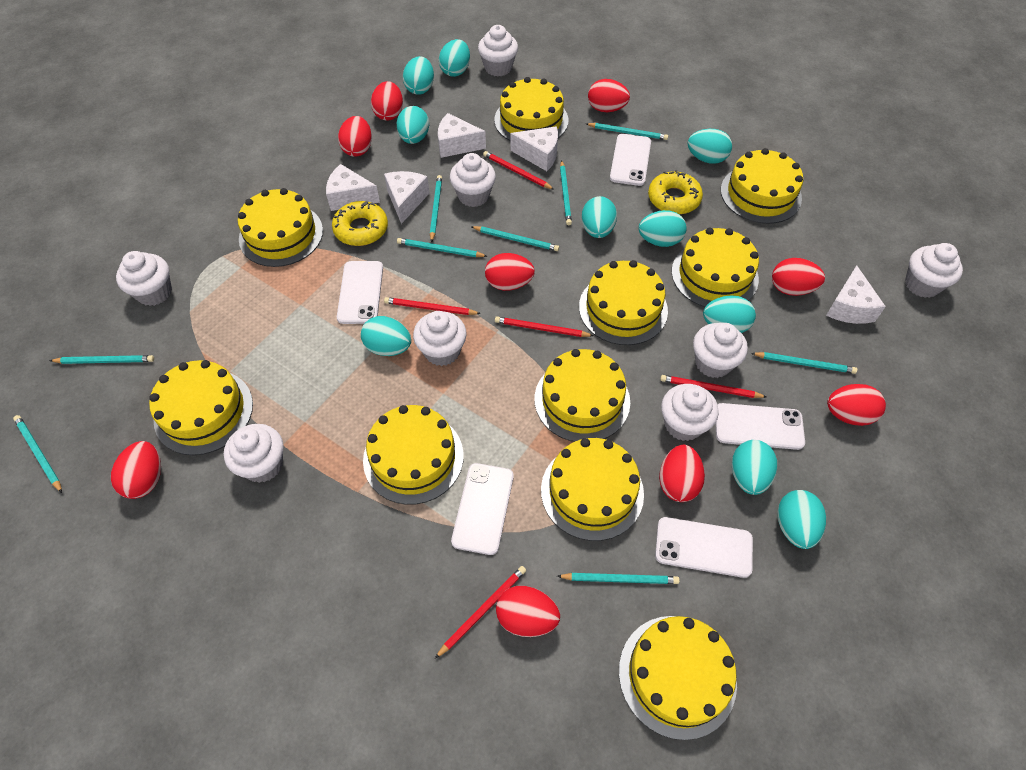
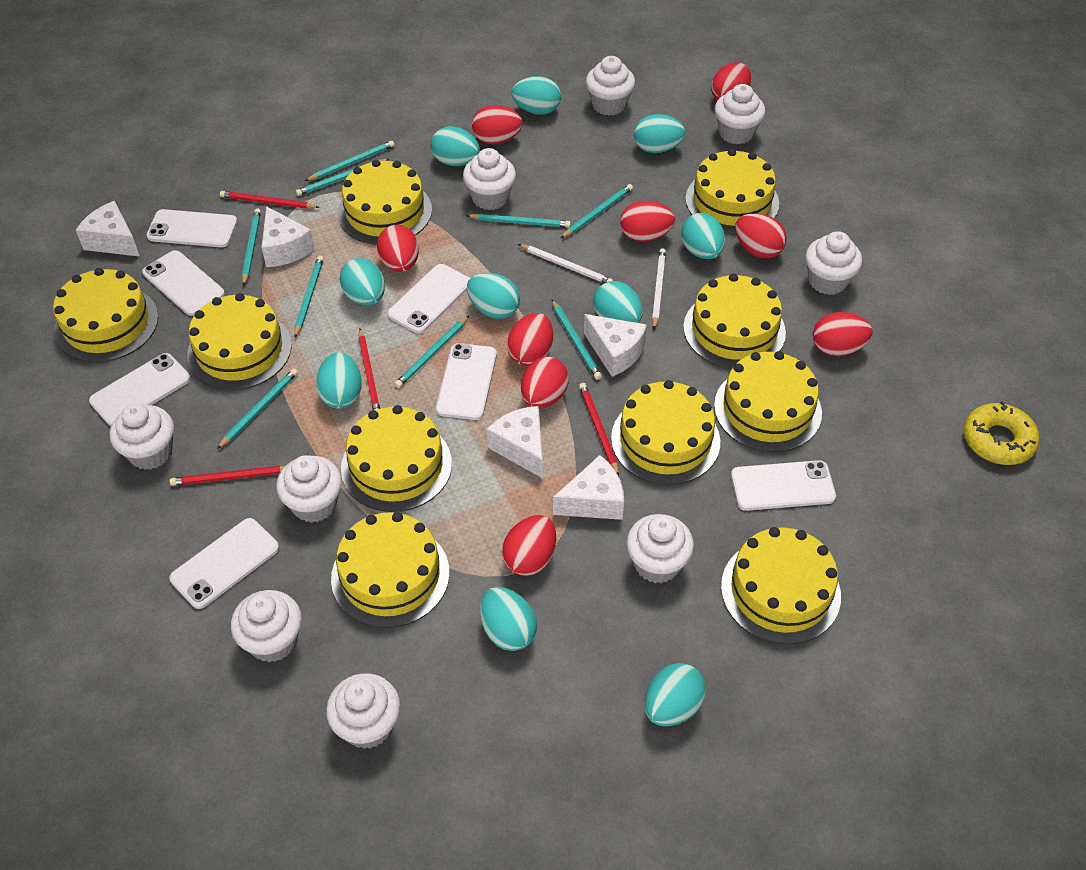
red pencil: 5 -> 4
white cupcake: 8 -> 9
white pencil: 0 -> 2
white phone: 5 -> 7
yellow donut: 2 -> 1

